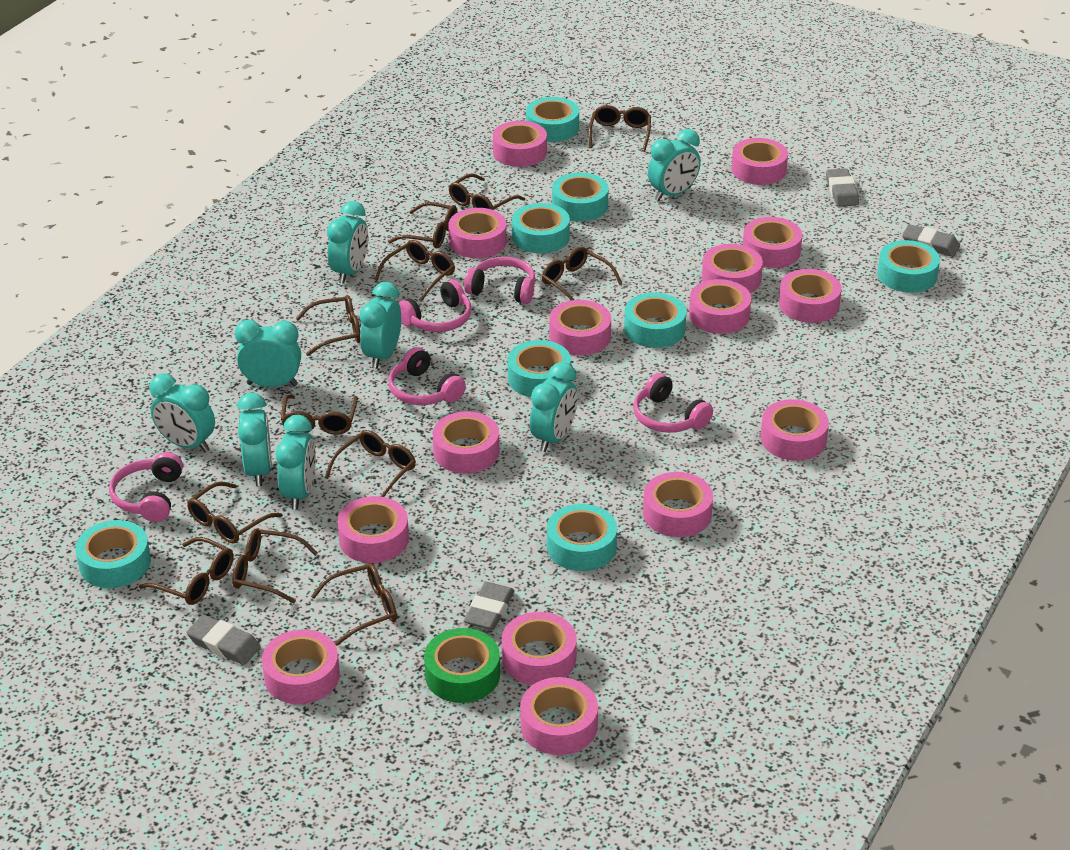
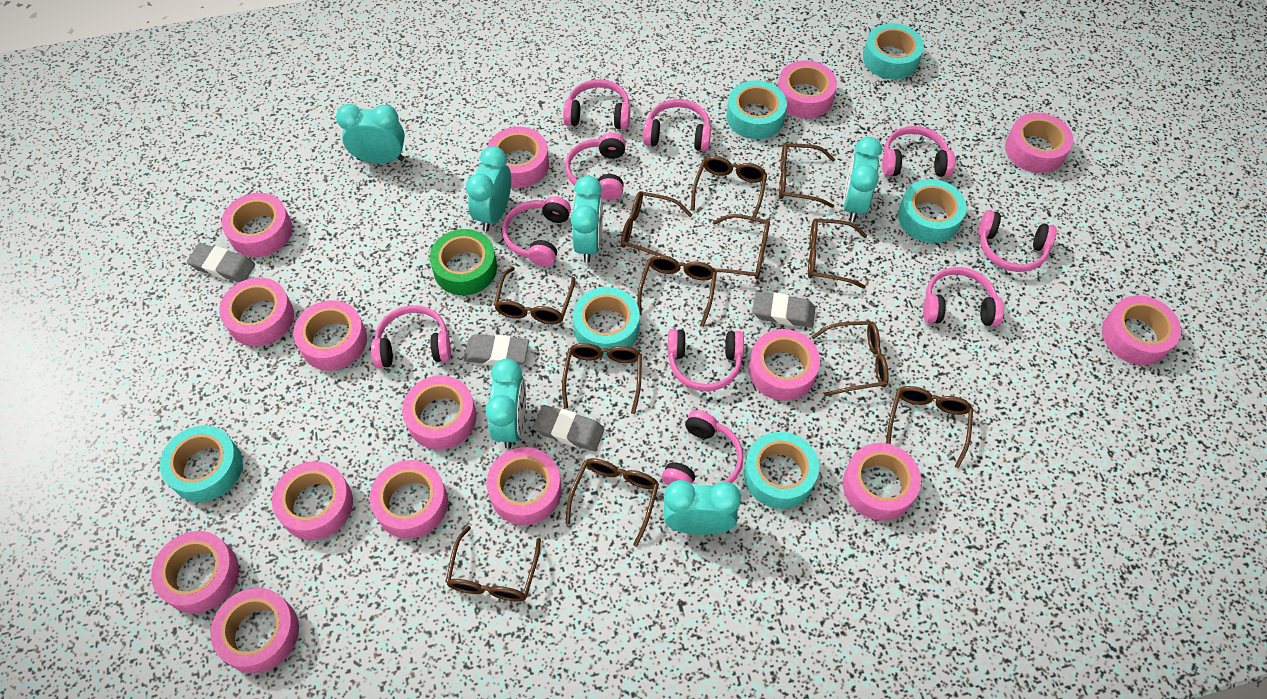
pink headphones: 5 -> 10
turquoise clock: 8 -> 6
turquoise tape: 8 -> 6

